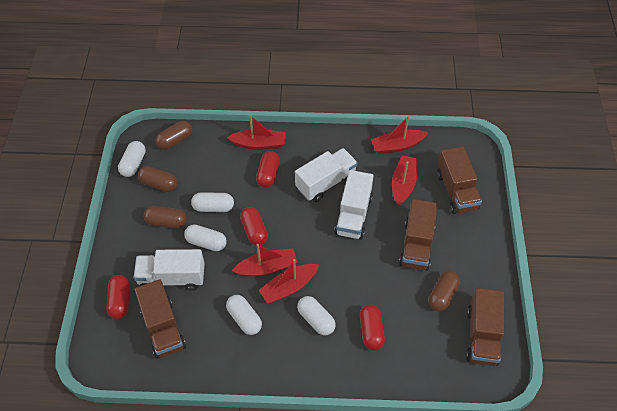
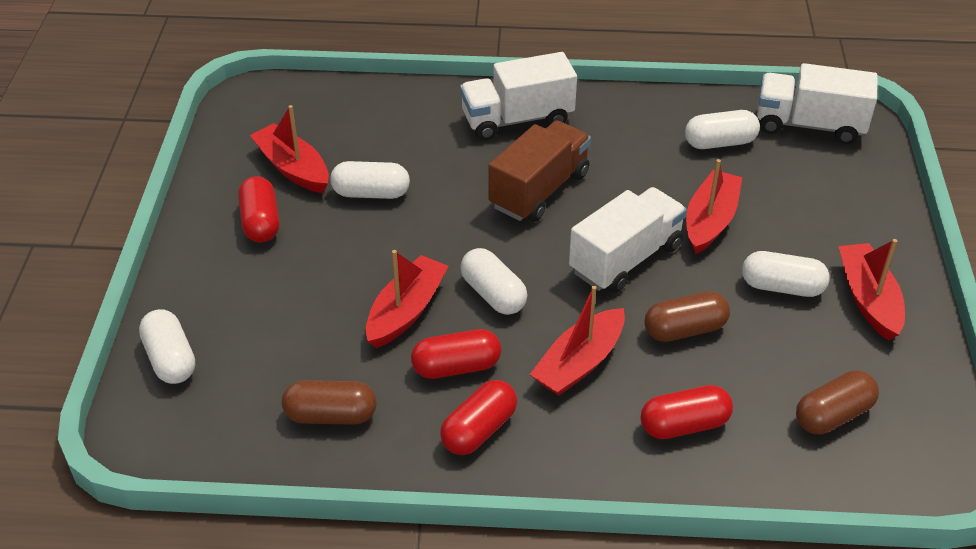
brown capsule: 4 -> 3
brown truck: 4 -> 1

